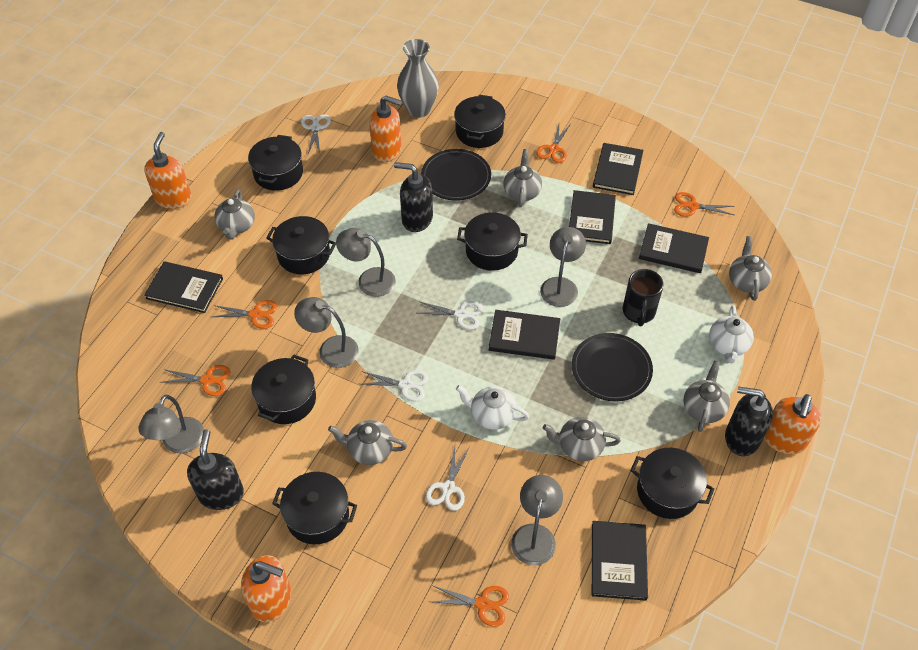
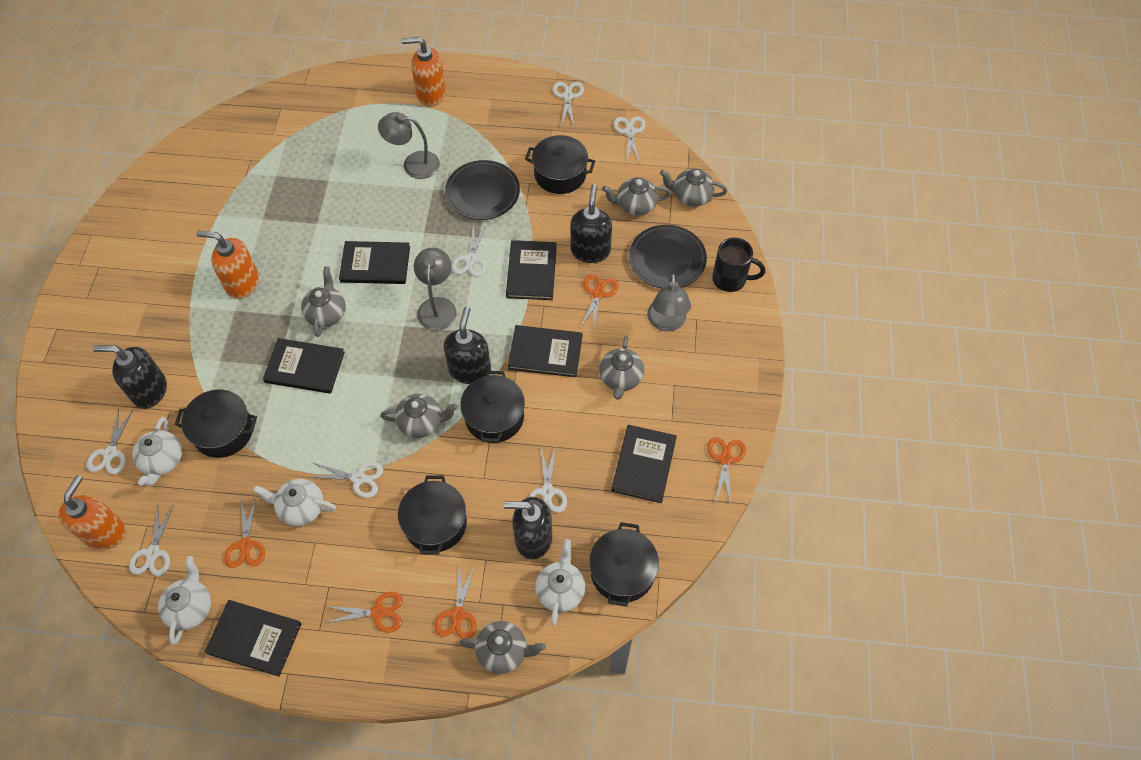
black pot: 7 -> 5
black soap dispenser: 3 -> 4
grey lamp: 5 -> 3
grey vase: 1 -> 0
orange soap dispenser: 4 -> 3
white scissors: 4 -> 7
white teapot: 2 -> 4

